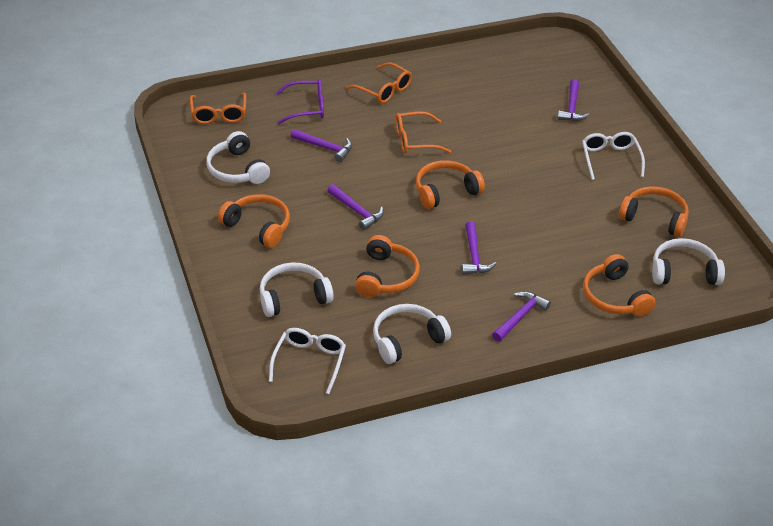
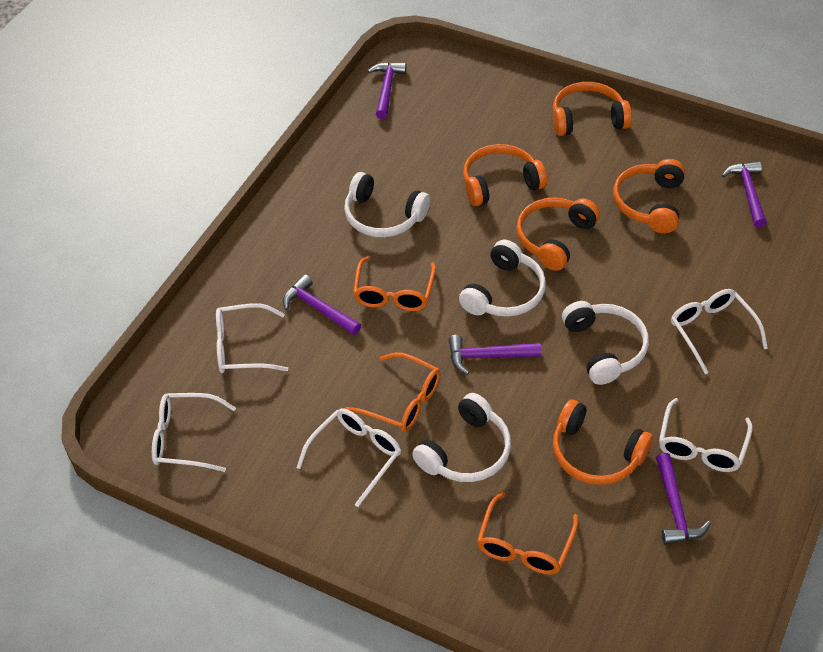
purple glasses: 1 -> 0
white glasses: 2 -> 5

